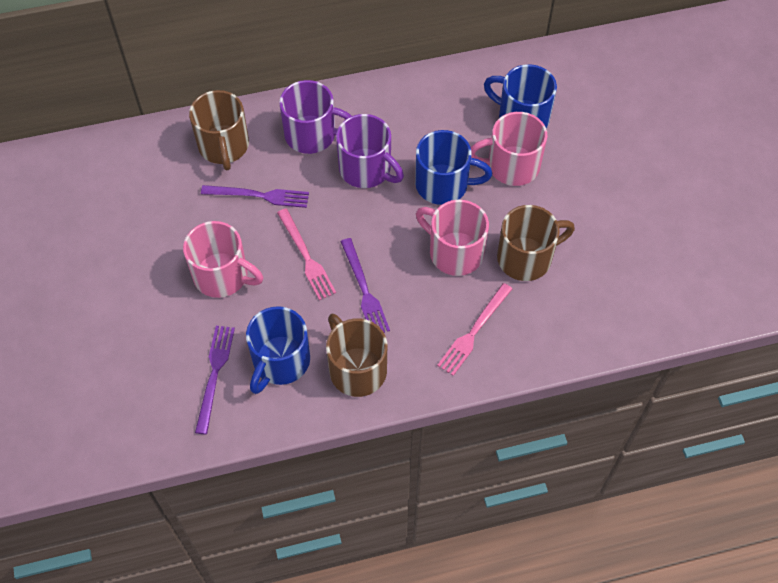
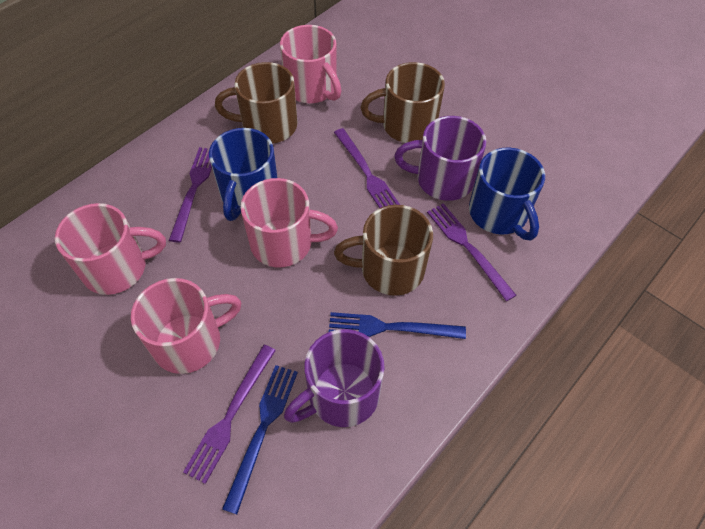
blue fork: 0 -> 2
blue mug: 3 -> 2
pink fork: 2 -> 0
pink mug: 3 -> 4
purple fork: 3 -> 4

